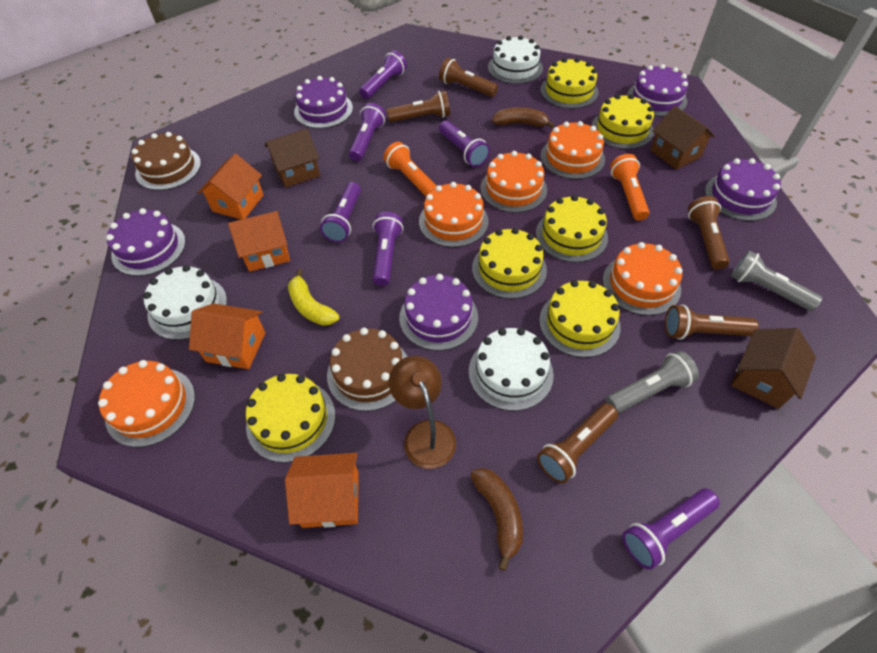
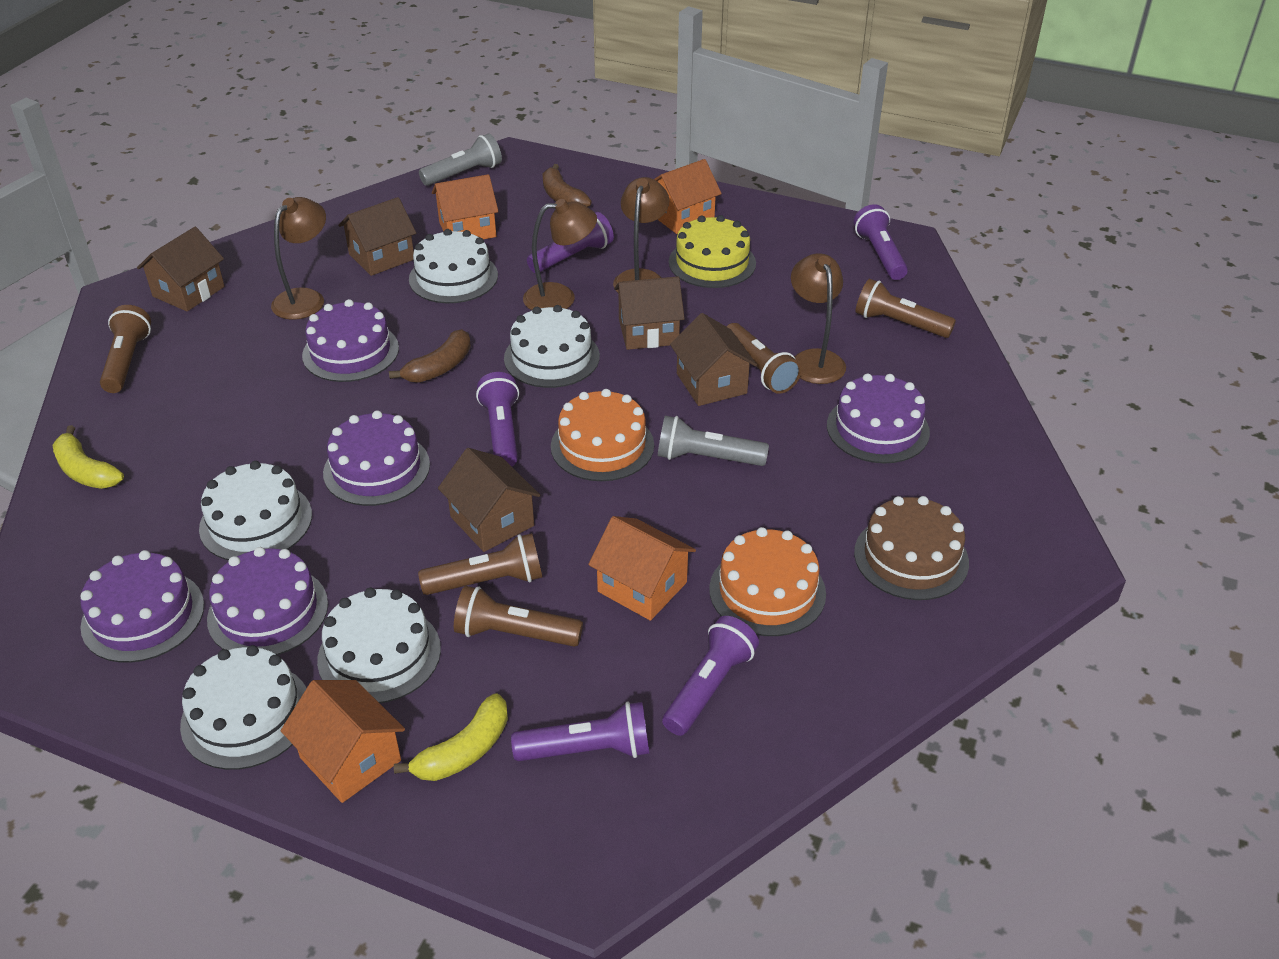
brown cake: 2 -> 1
brown house: 3 -> 5
brown lamp: 1 -> 4
orange cake: 5 -> 2
orange flashlight: 2 -> 0
purple flashlight: 6 -> 5
white cake: 3 -> 5
yellow banana: 1 -> 2
yellow cake: 6 -> 1

